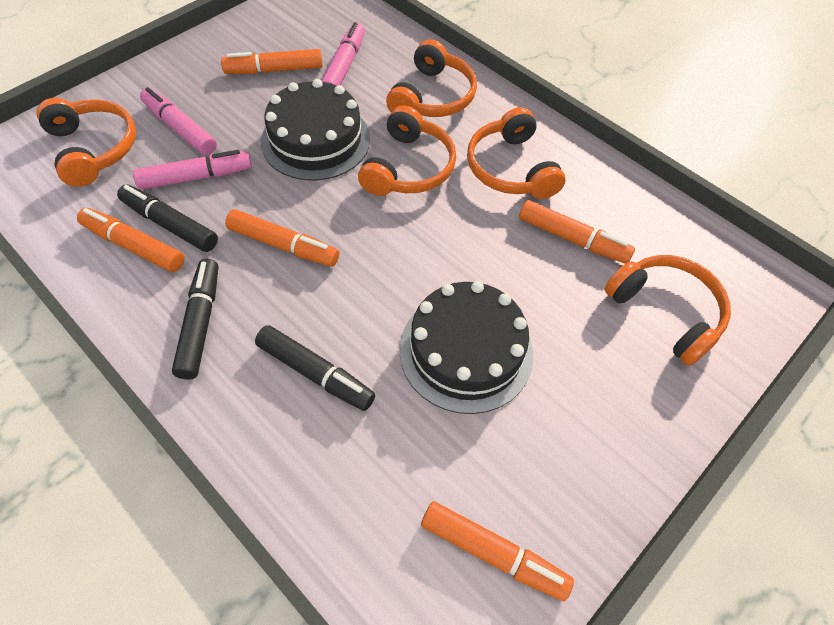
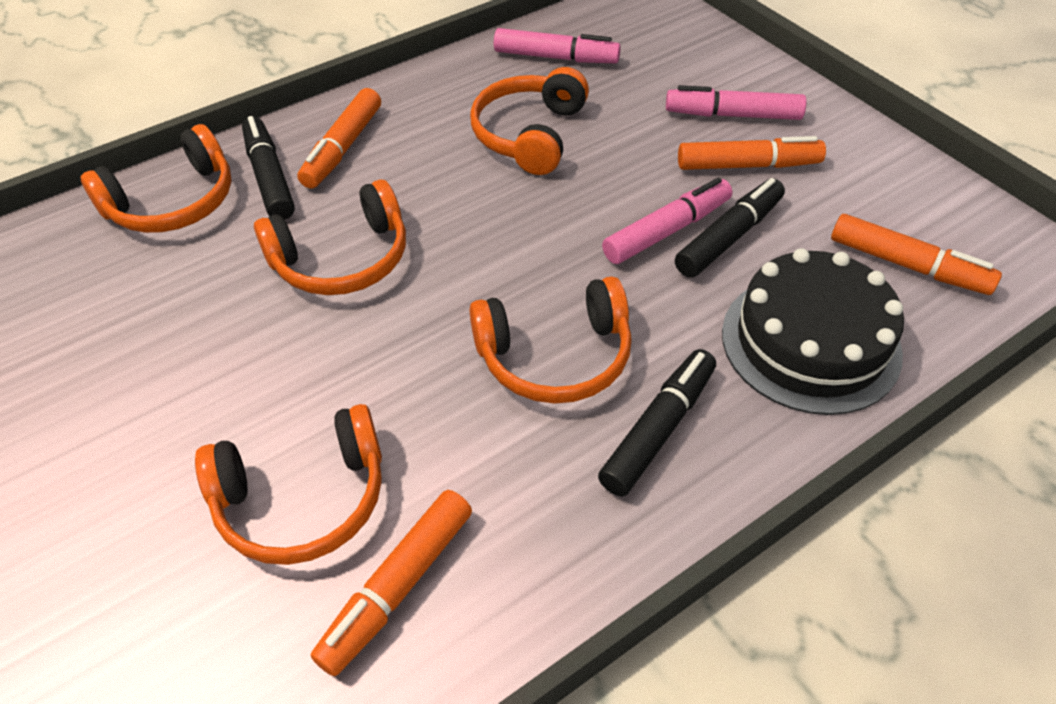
black cake: 2 -> 1
orange marker: 5 -> 4

